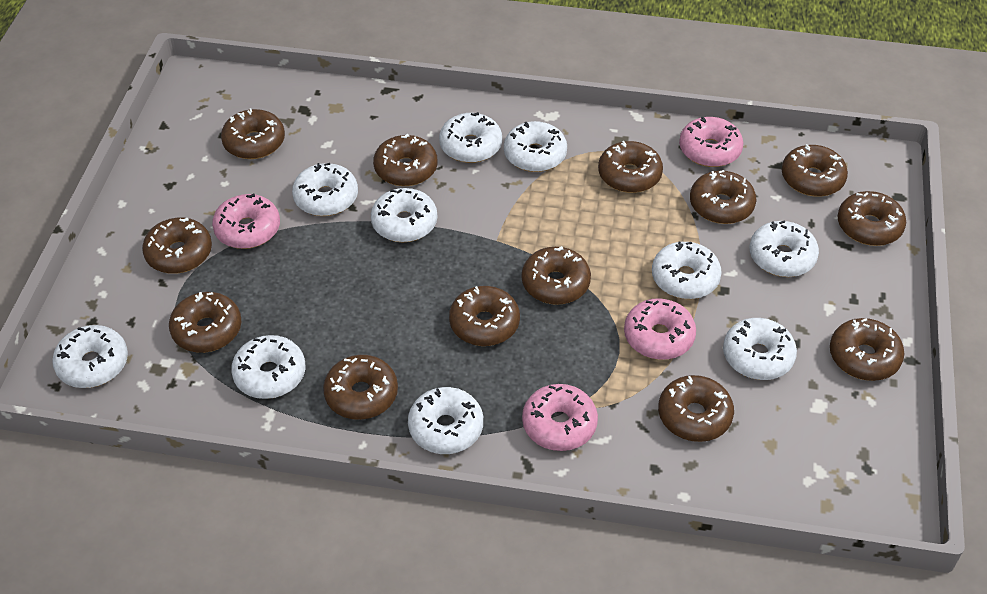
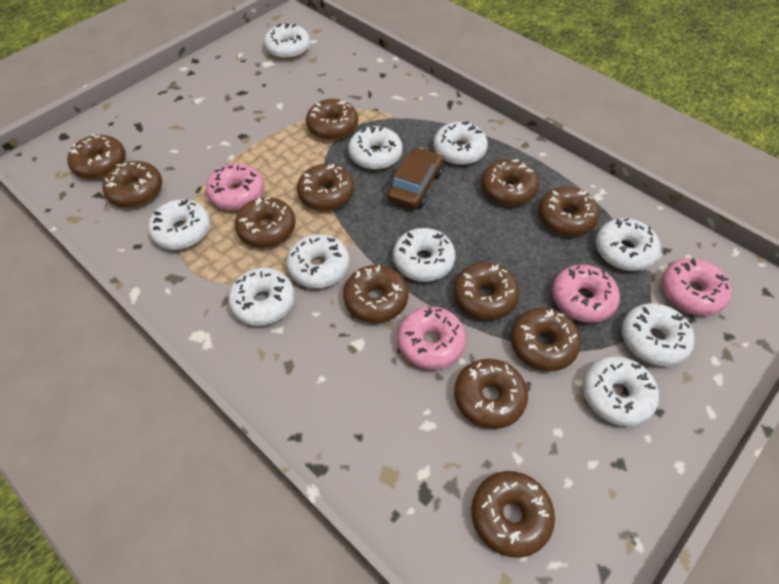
brown car: 0 -> 1
brown donut: 13 -> 12

